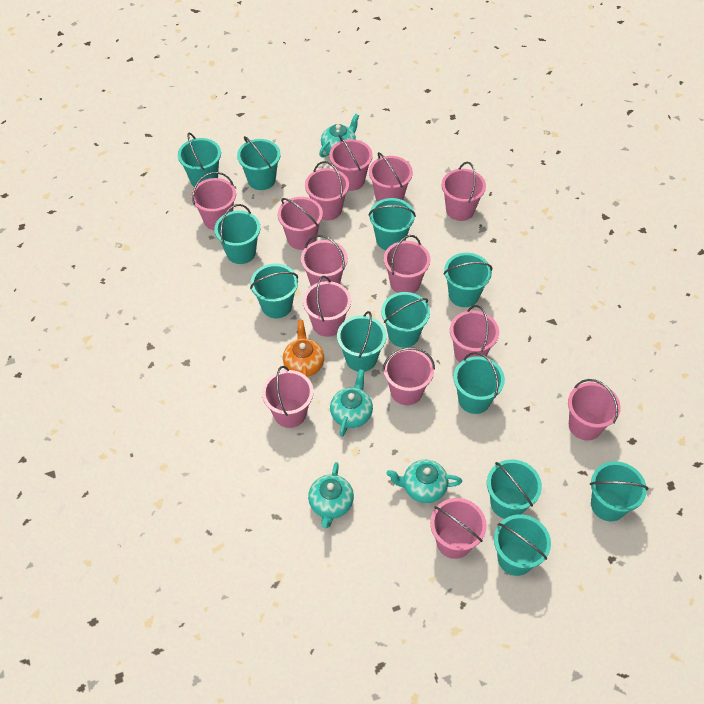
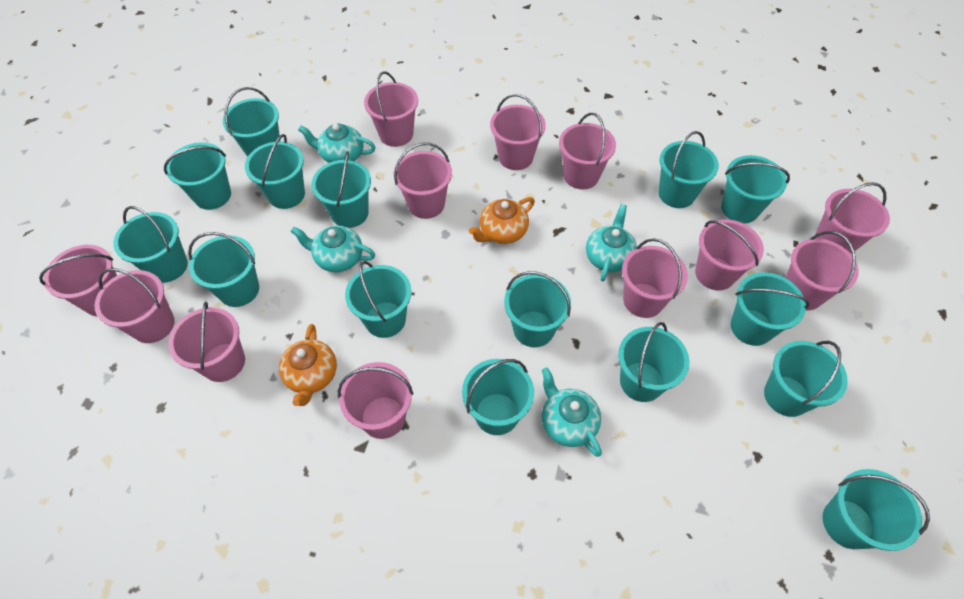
orange teapot: 1 -> 2
pink bucket: 14 -> 12
turquoise bucket: 12 -> 15

